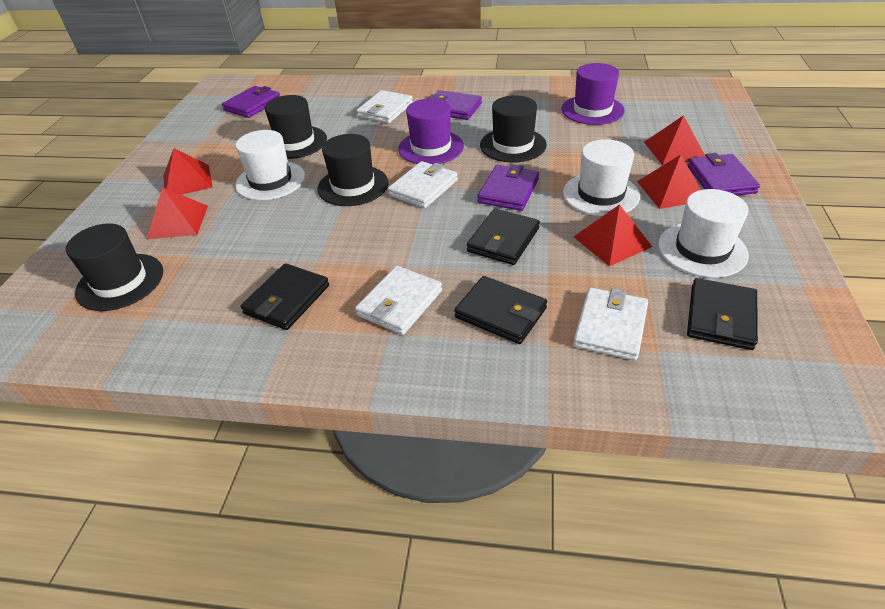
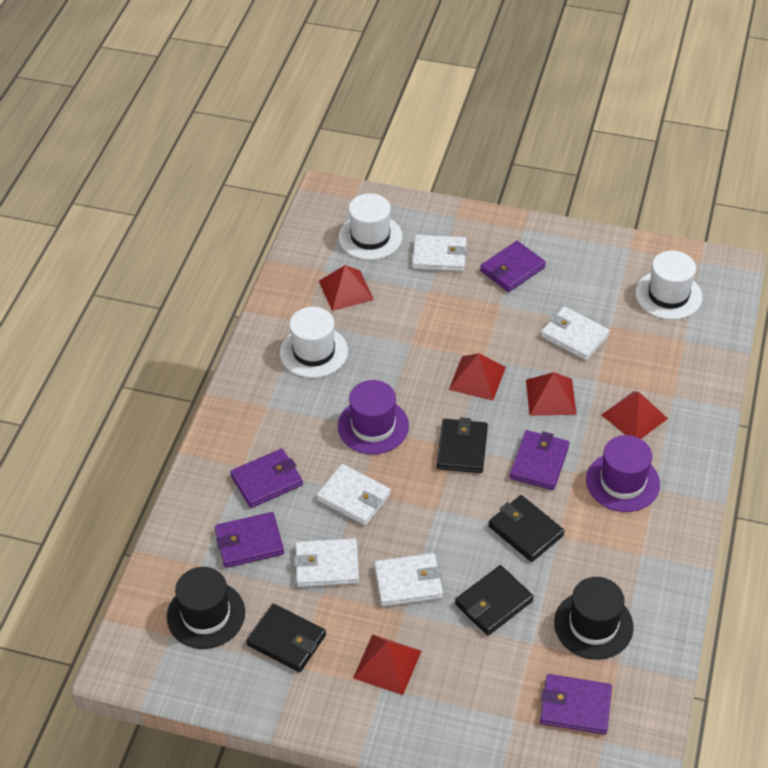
black hat: 4 -> 2
purple wallet: 4 -> 5
white wallet: 4 -> 5

